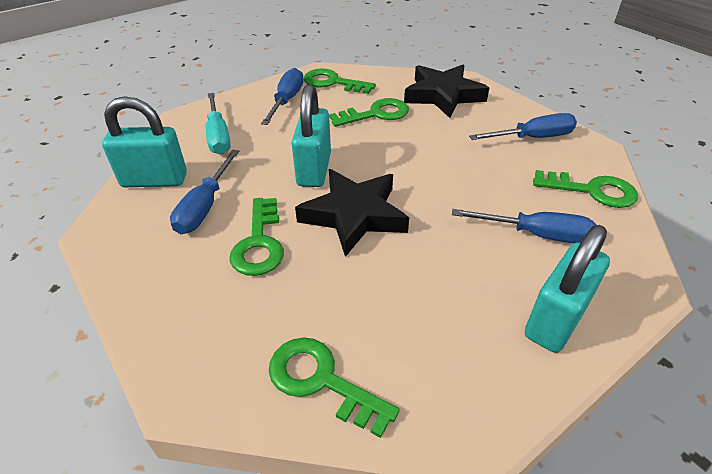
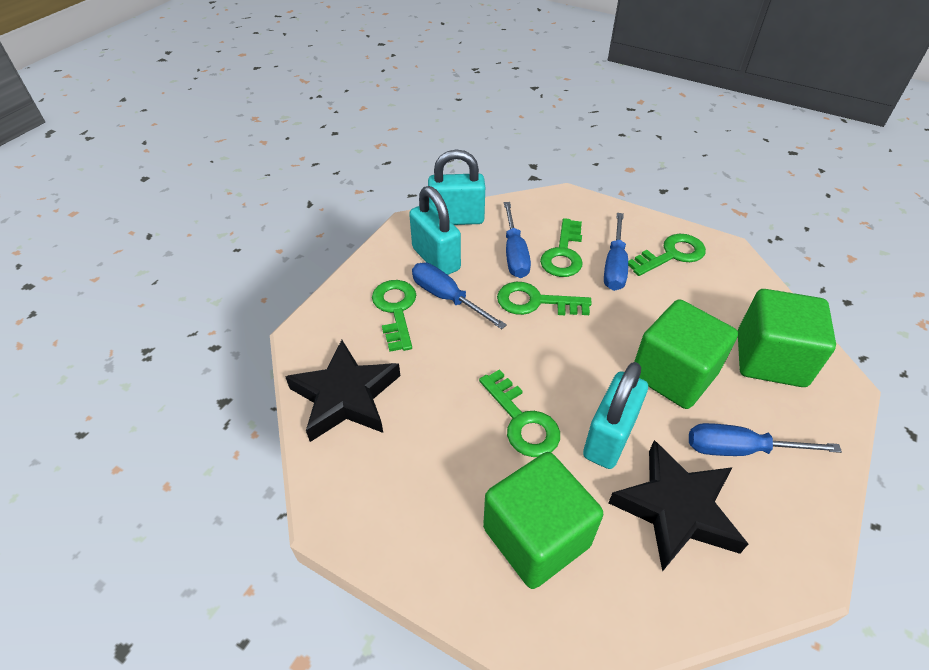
green cube: 0 -> 3
turquoise screwdriver: 1 -> 0

